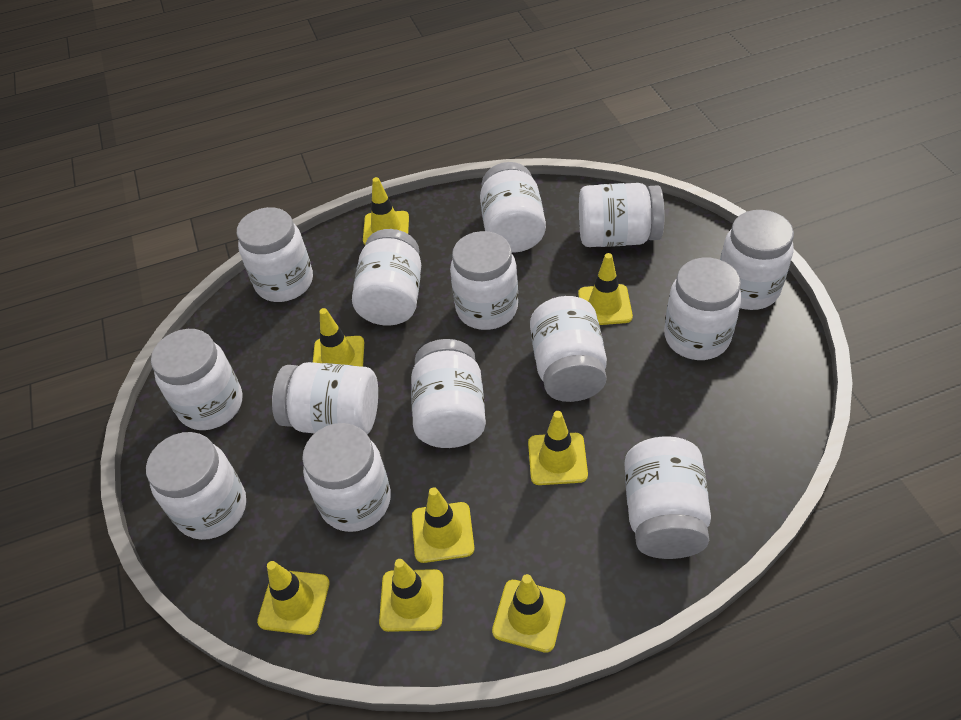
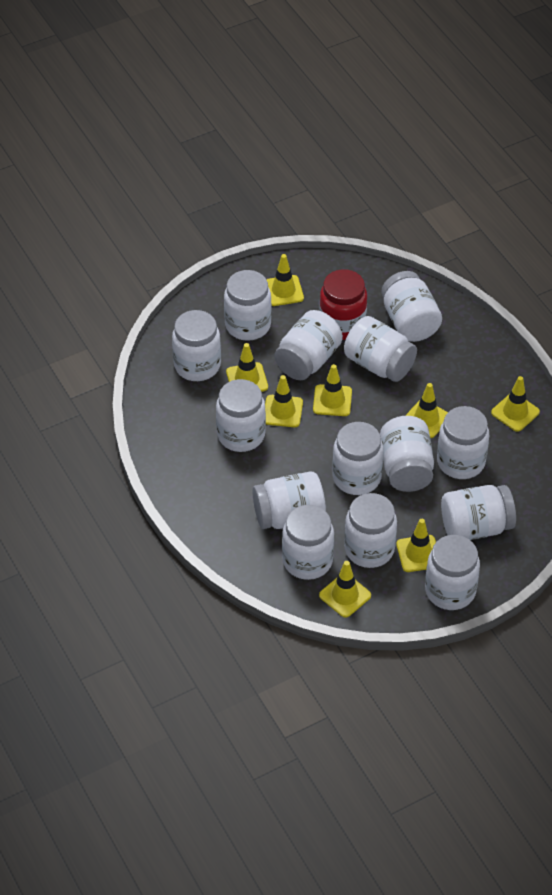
red jar: 0 -> 1

